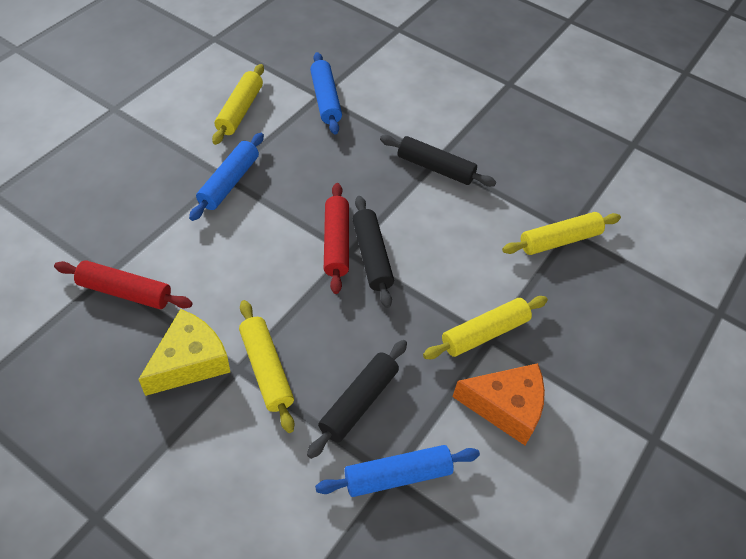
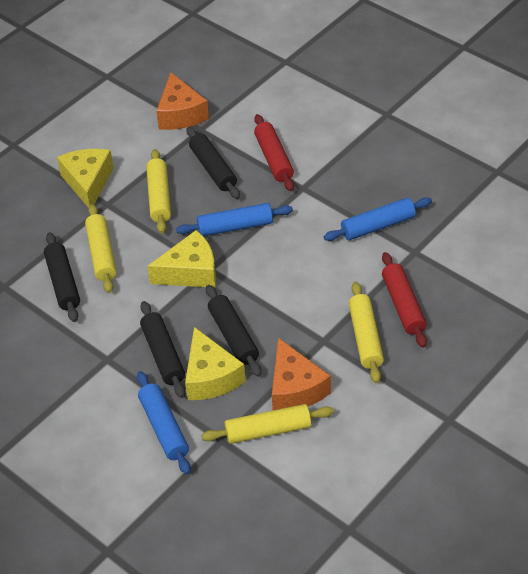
black rolling pin: 3 -> 4
orange cheese: 1 -> 2
yellow cheese: 1 -> 3

